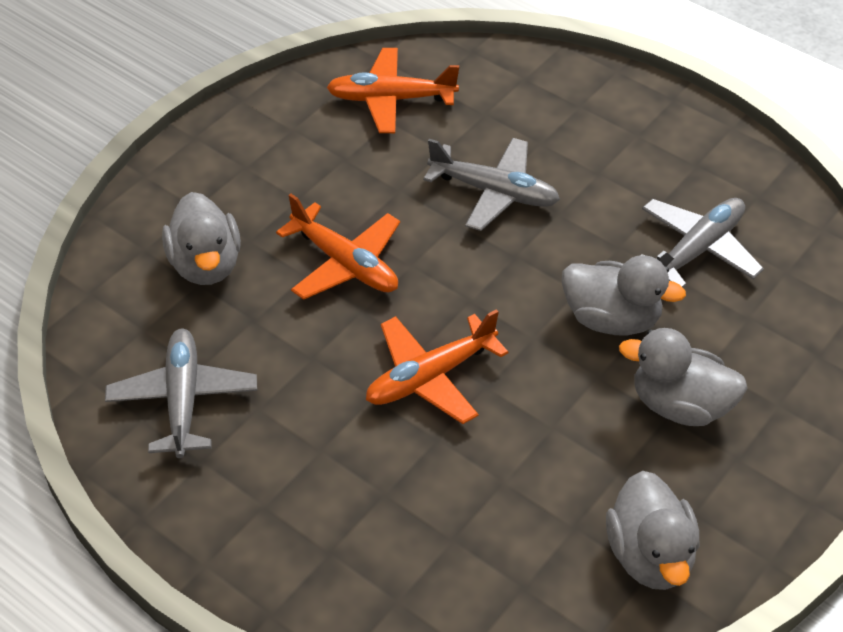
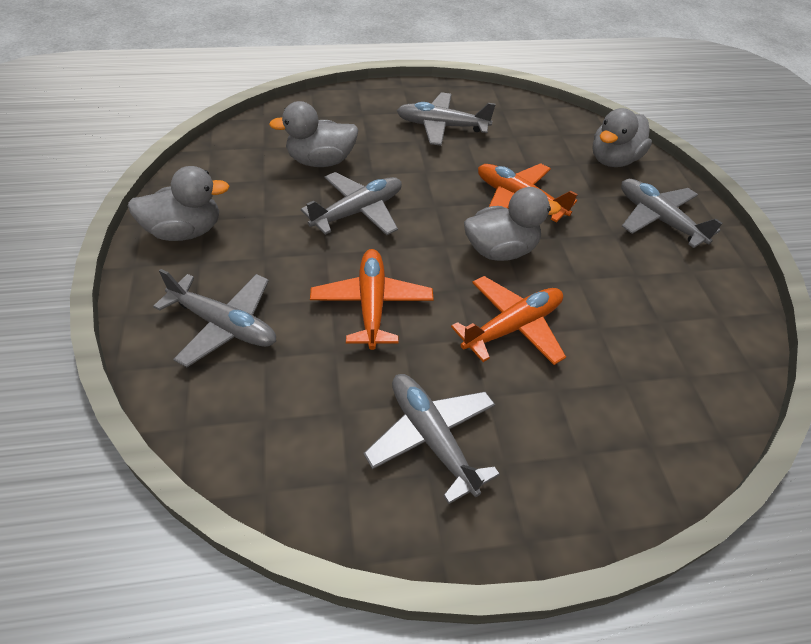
grey plane: 3 -> 5

